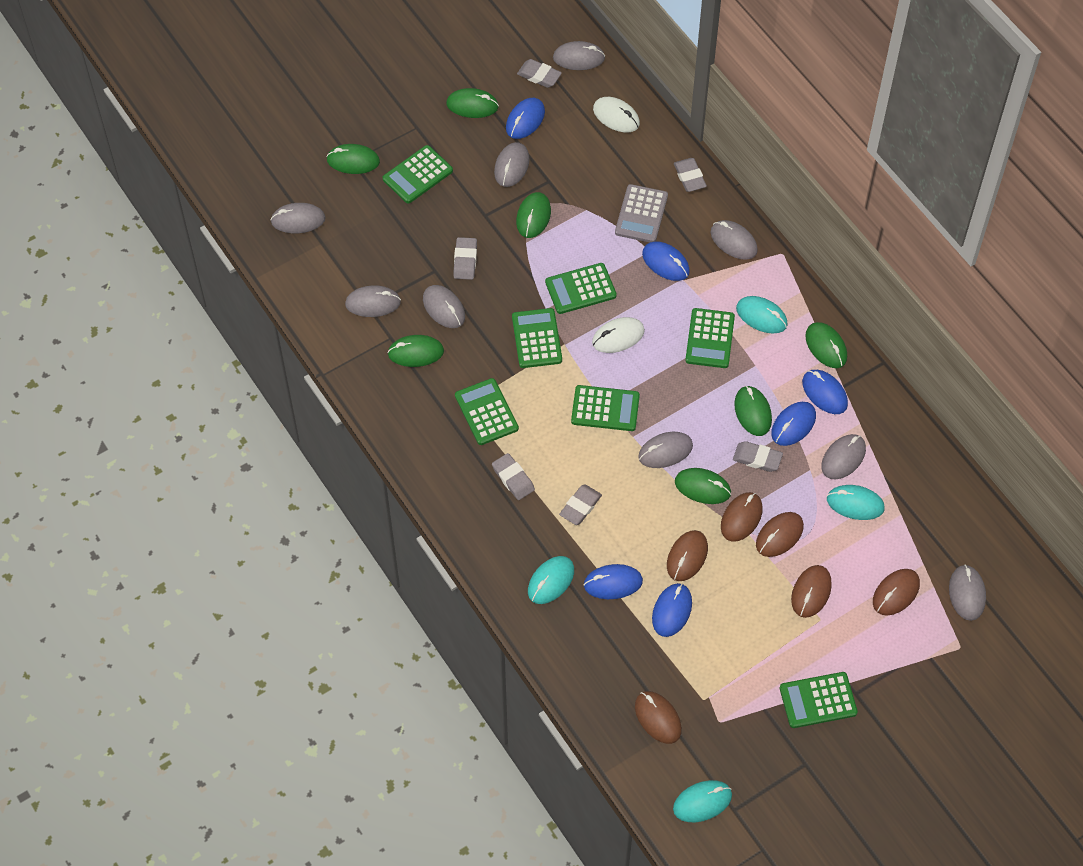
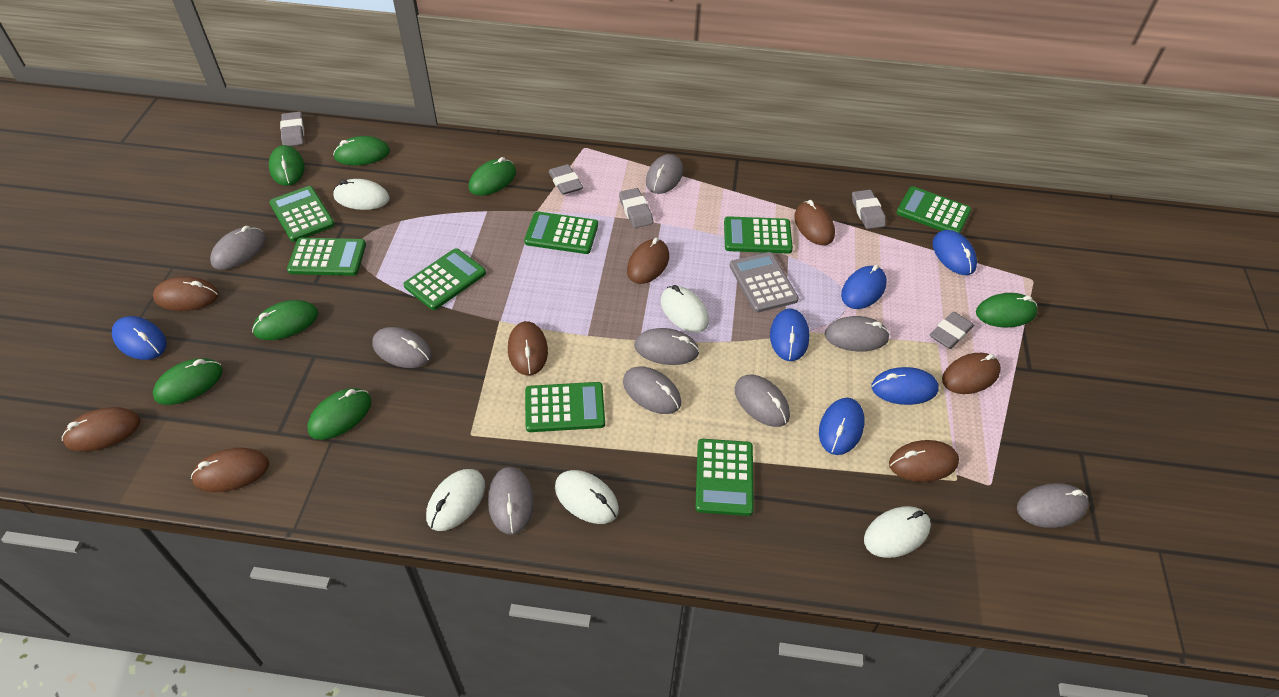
brown mouse: 6 -> 8
green calculator: 7 -> 8
grey eraser: 6 -> 5
turquoise mouse: 4 -> 0
white mouse: 2 -> 5

